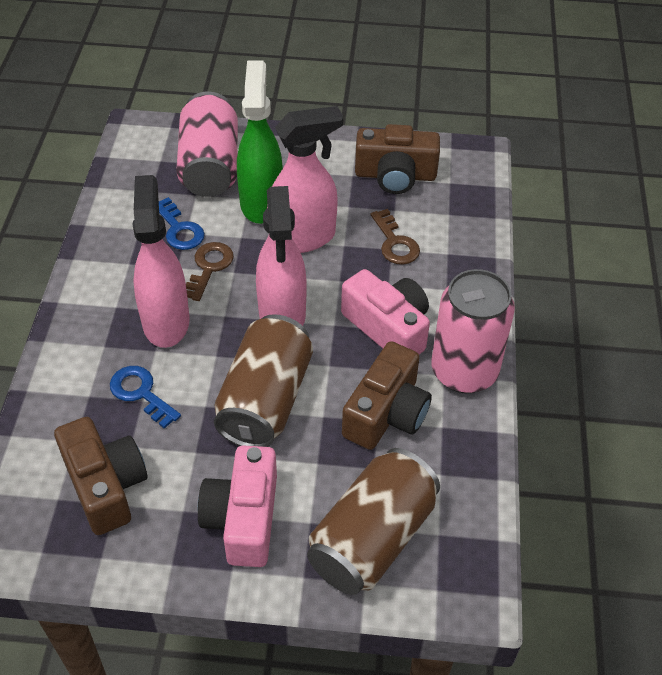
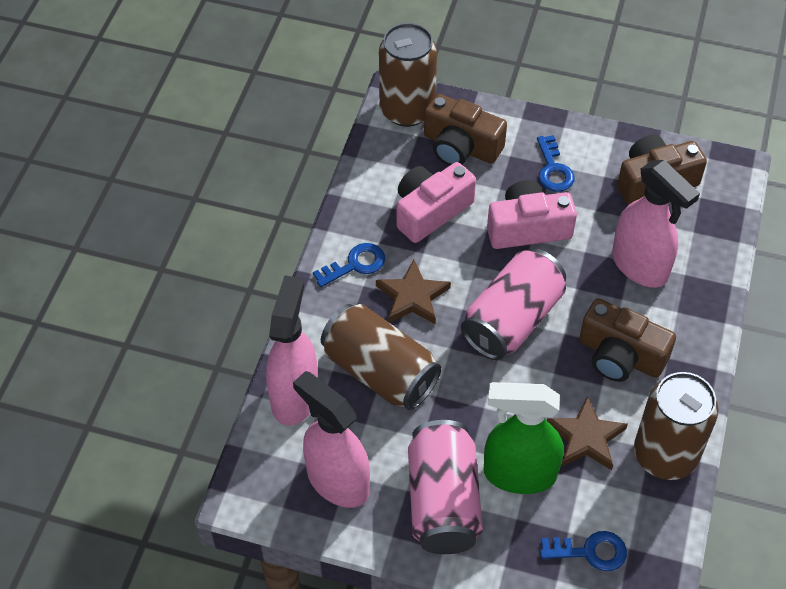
blue key: 2 -> 3
brown can: 2 -> 3
brown key: 2 -> 0
brown star: 0 -> 2

